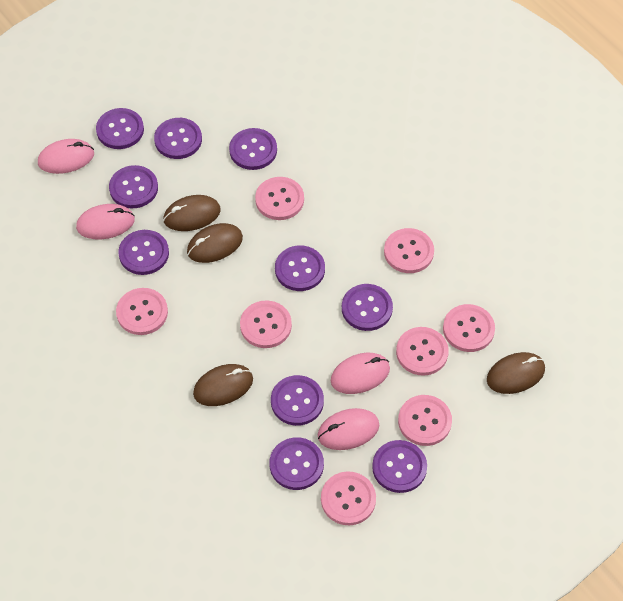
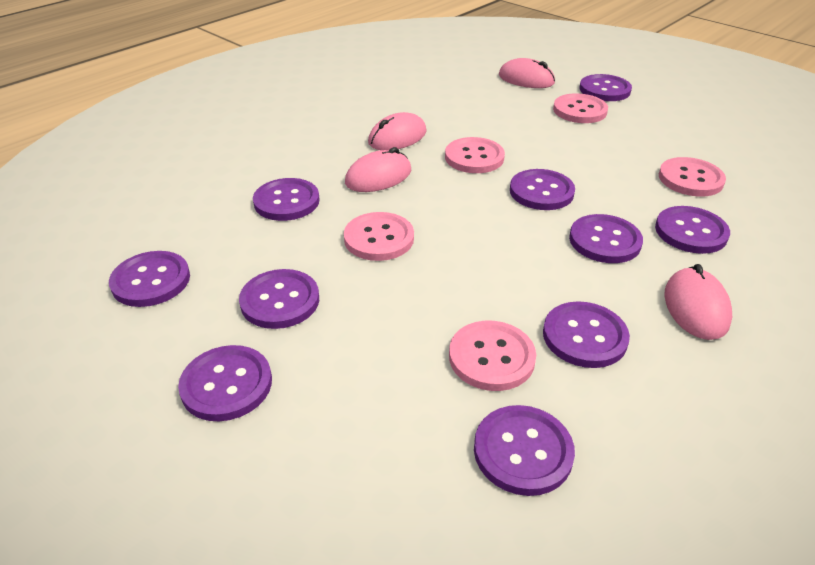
brown mouse: 4 -> 0
pink button: 8 -> 5

